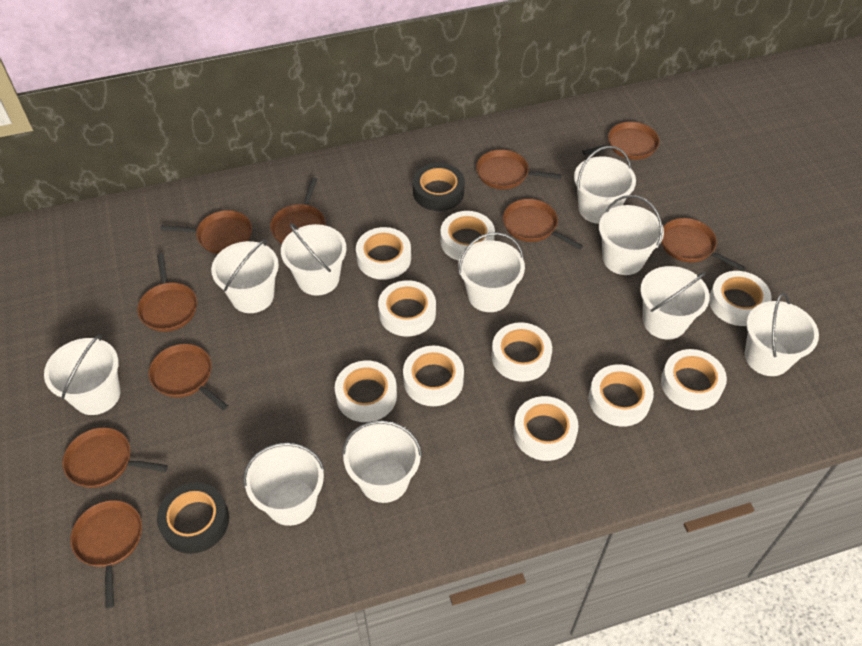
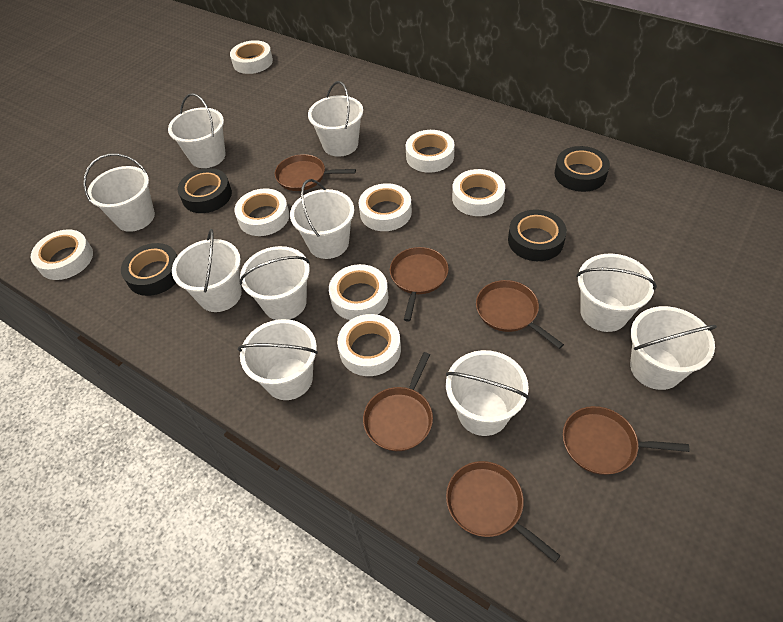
black tape: 2 -> 4
brown pan: 10 -> 6
white tape: 10 -> 8

